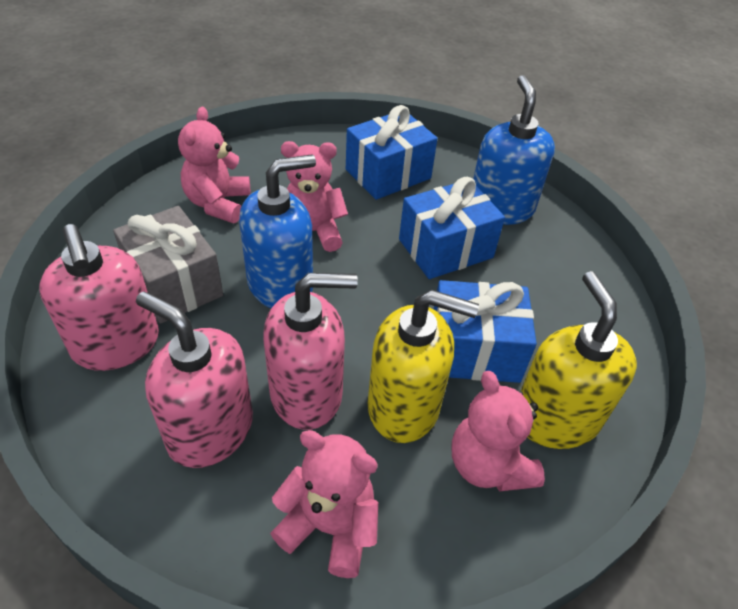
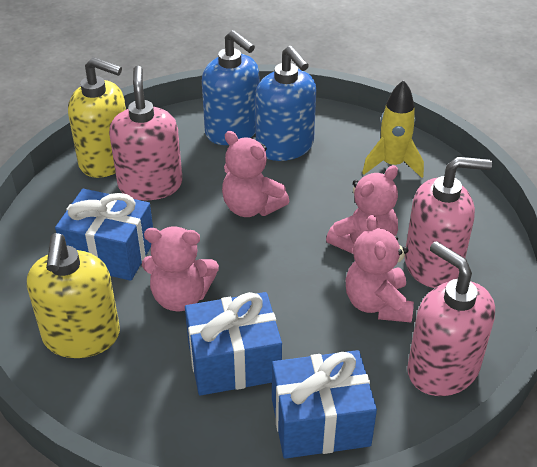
grey gift: 1 -> 0
yellow rocket: 0 -> 1

